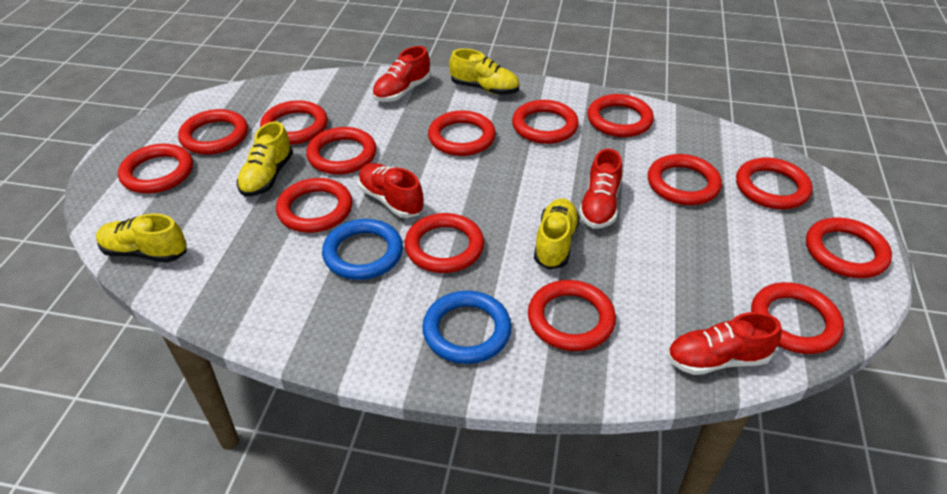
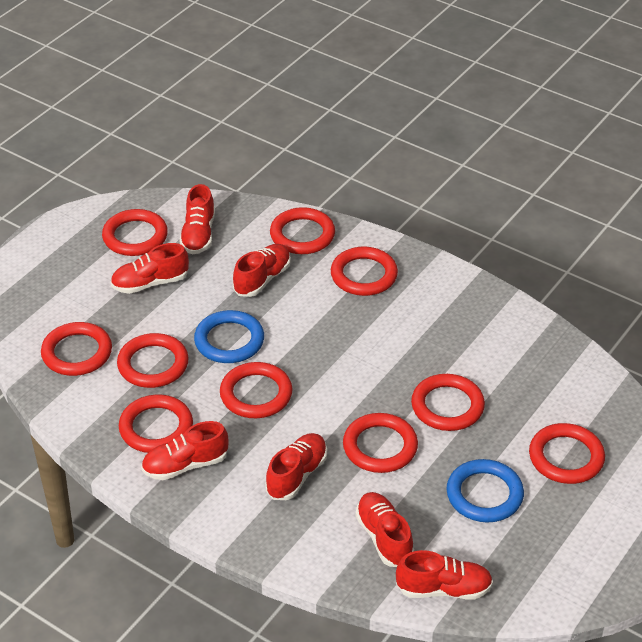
red ring: 14 -> 10
red shoe: 4 -> 7
yellow shoe: 4 -> 0

